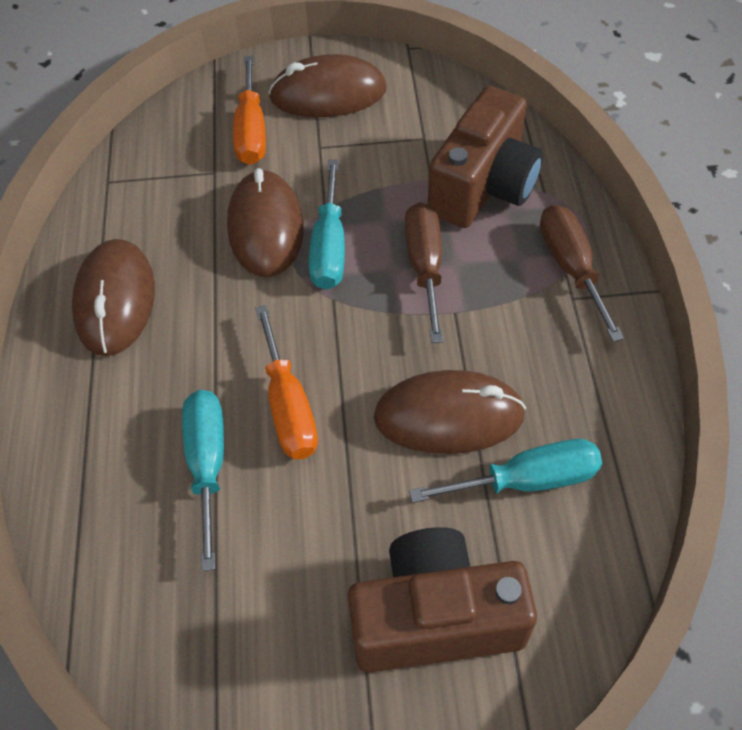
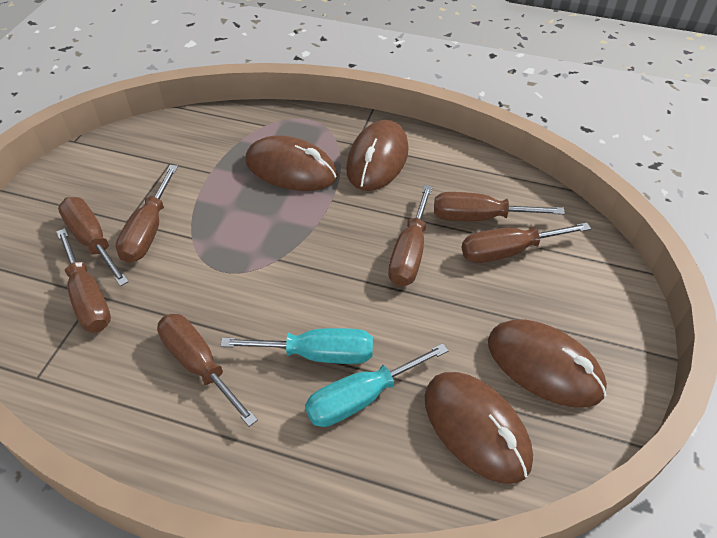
brown camera: 2 -> 0
brown screwdriver: 2 -> 7
orange screwdriver: 2 -> 0
turquoise screwdriver: 3 -> 2

